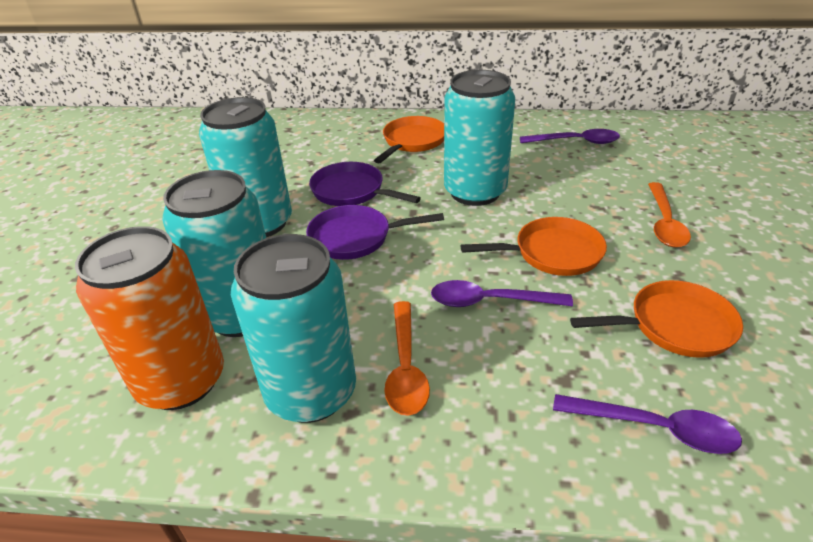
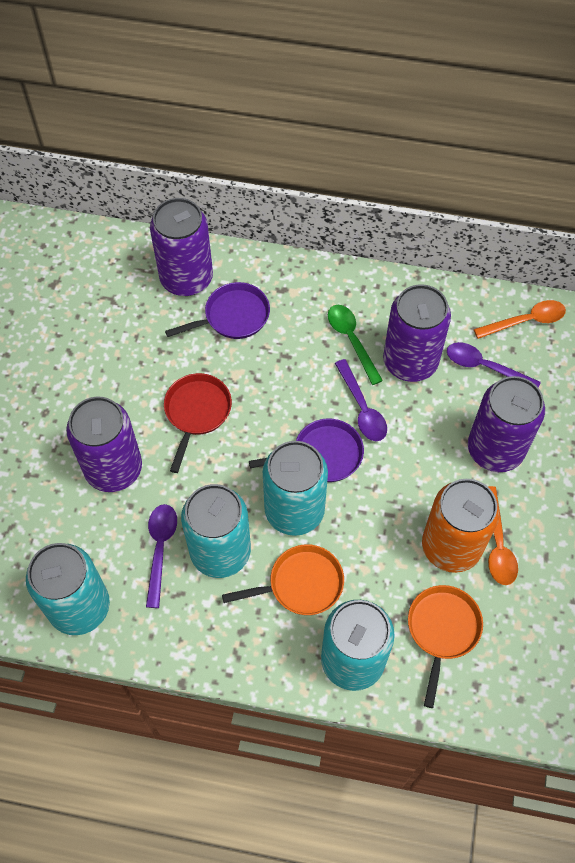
green spoon: 0 -> 1
orange pan: 3 -> 2
purple can: 0 -> 4
red pan: 0 -> 1

